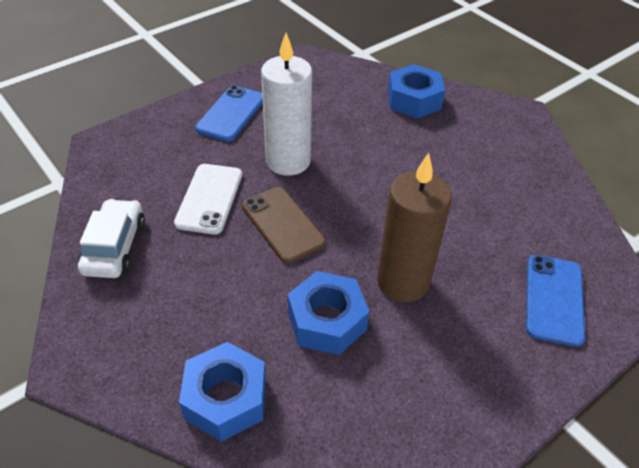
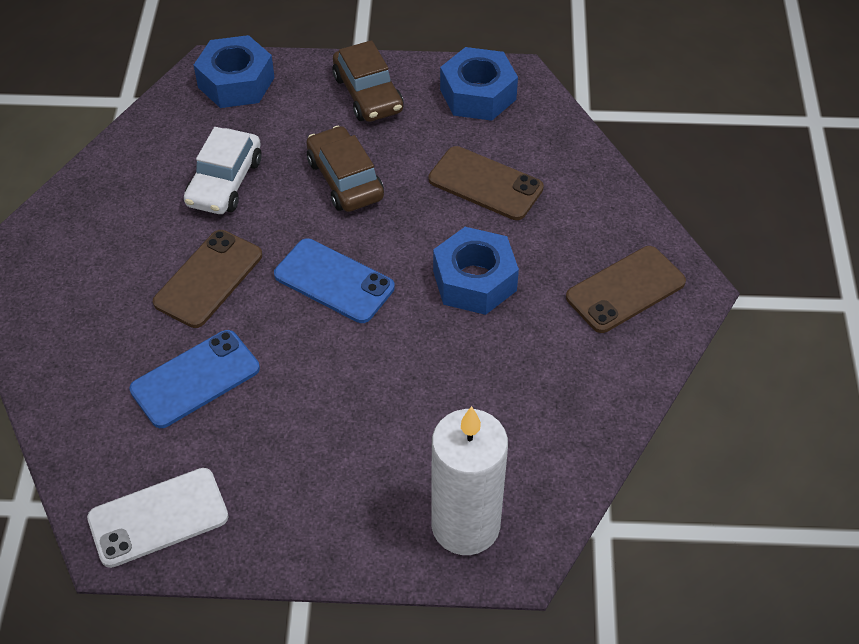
brown candle: 1 -> 0
brown car: 0 -> 2
brown phone: 1 -> 3

